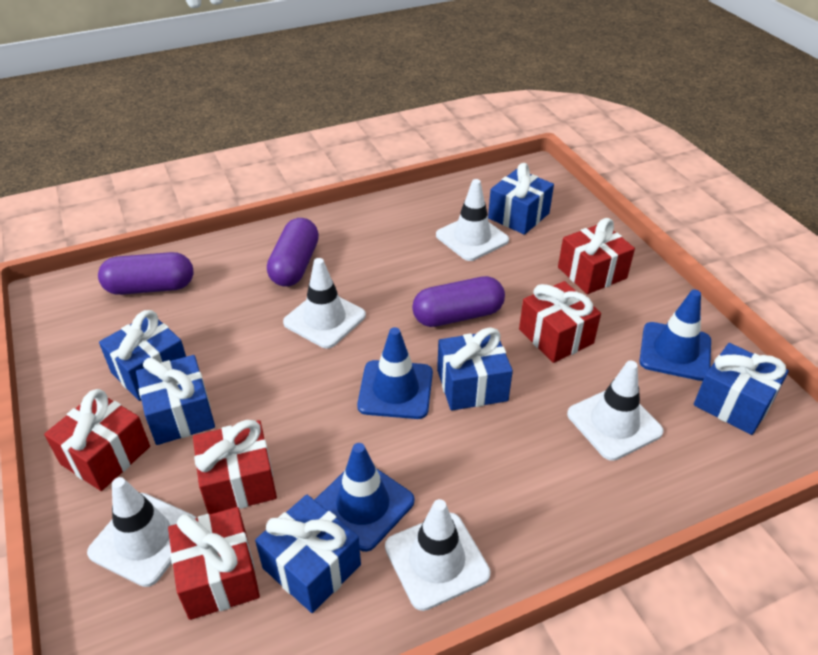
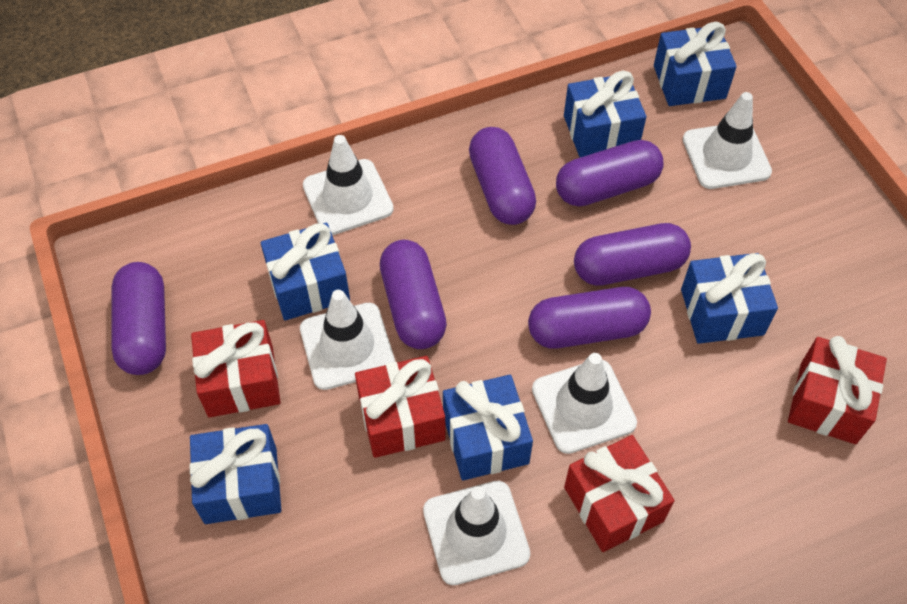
blue traffic cone: 3 -> 0
purple capsule: 3 -> 6
red gift: 5 -> 4

